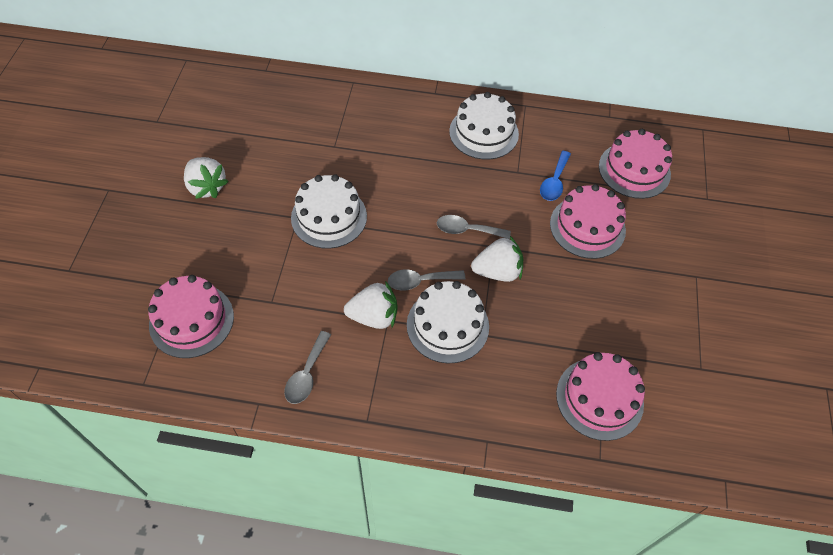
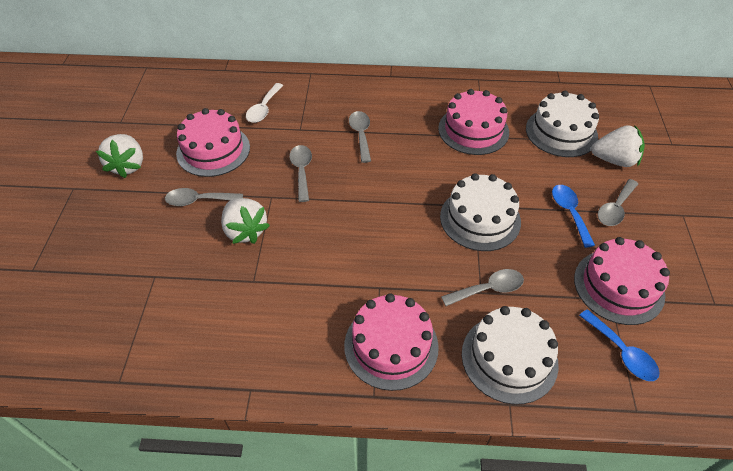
blue spoon: 1 -> 2
grey spoon: 3 -> 5
white spoon: 0 -> 1

